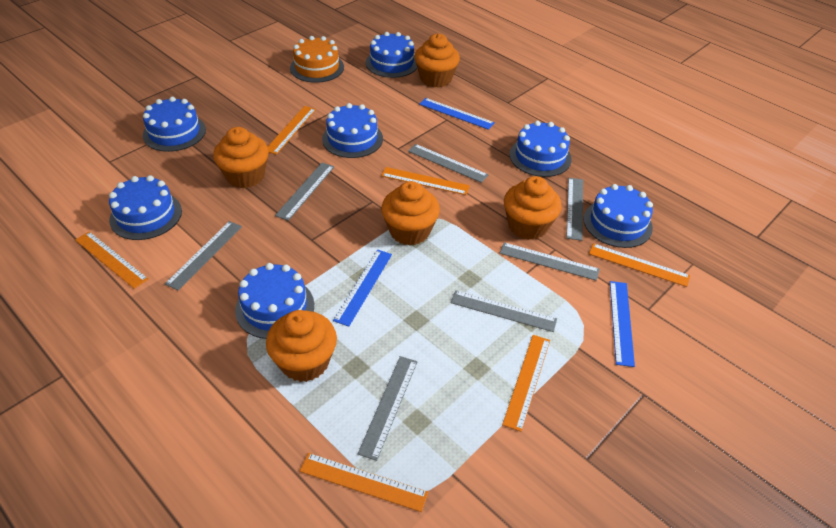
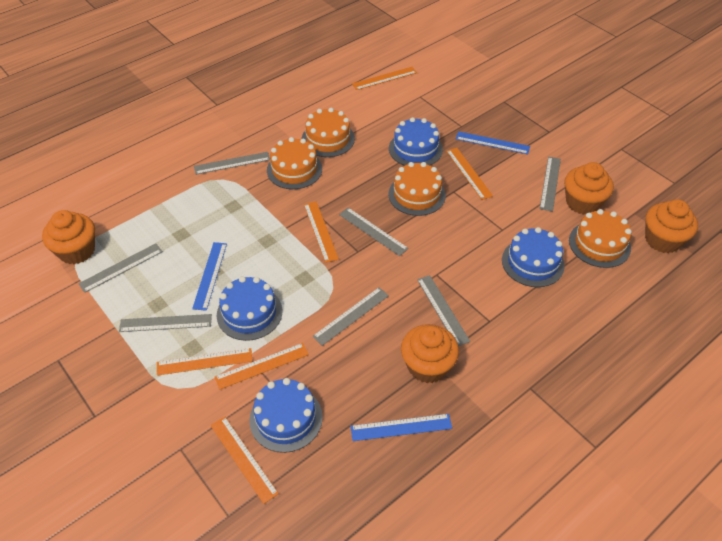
blue cake: 7 -> 4
orange cake: 1 -> 4
orange cupcake: 5 -> 4

